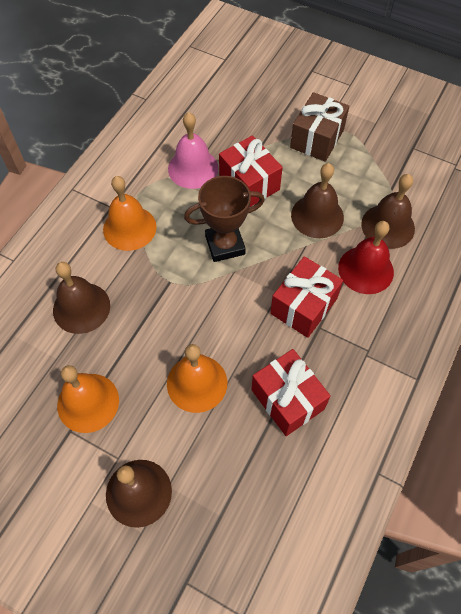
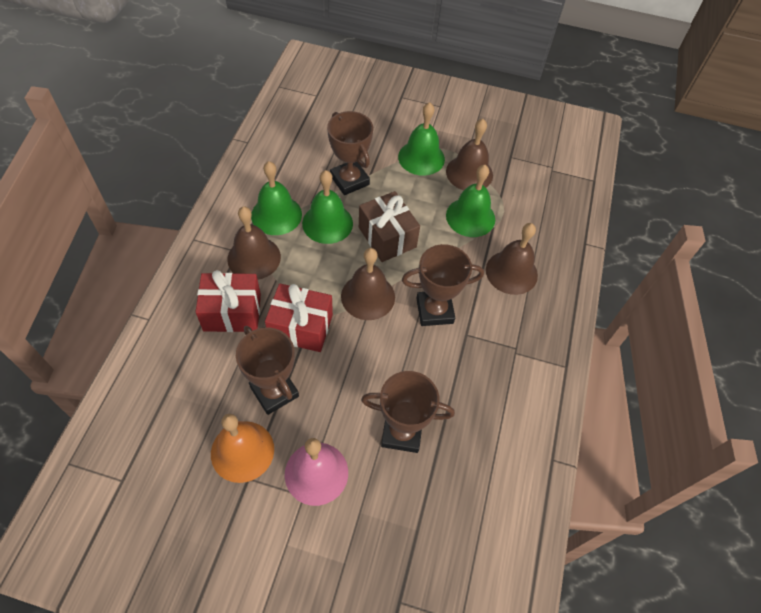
brown trophy: 1 -> 4
green bell: 0 -> 4
orange bell: 3 -> 1
red bell: 1 -> 0
red gift: 3 -> 2

